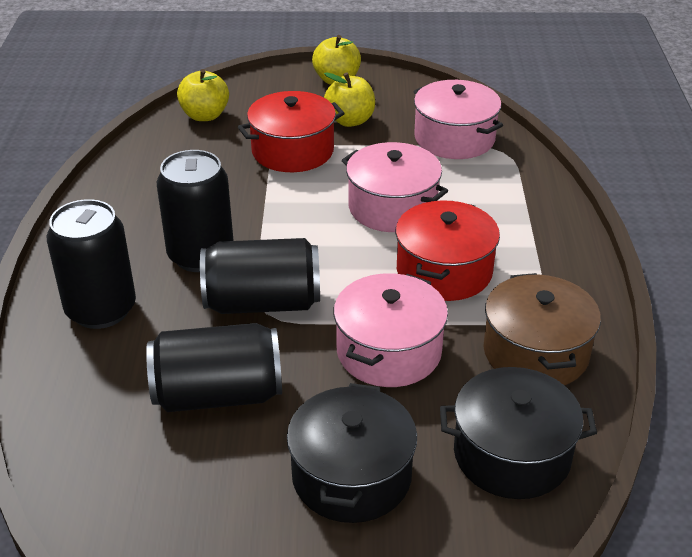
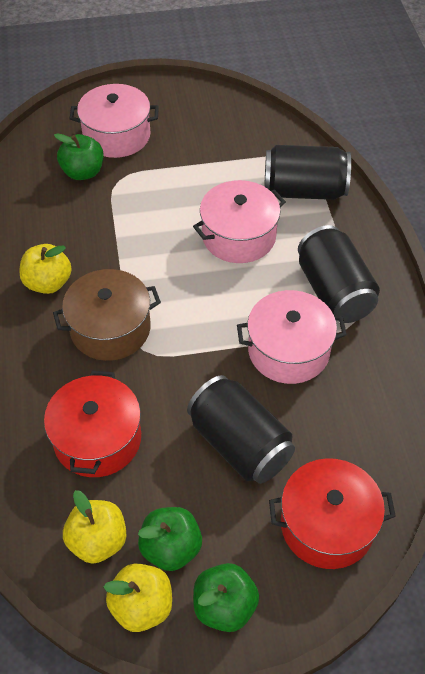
black can: 4 -> 3
black pot: 2 -> 0
green apple: 0 -> 3

